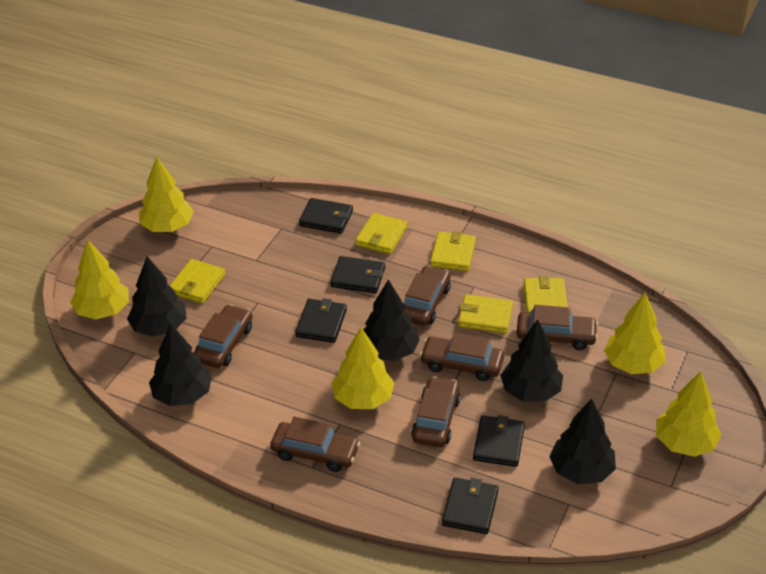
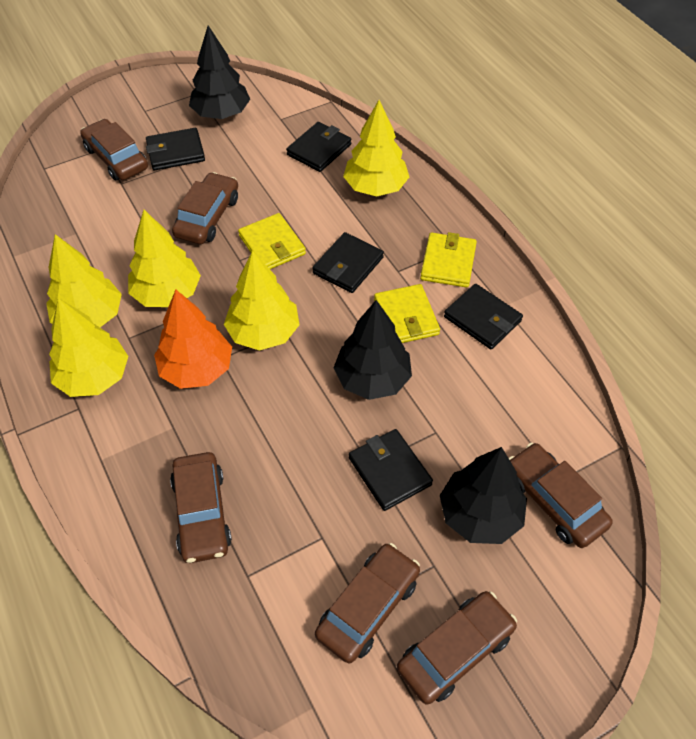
black tree: 5 -> 3
orange tree: 0 -> 1
yellow wallet: 5 -> 3

